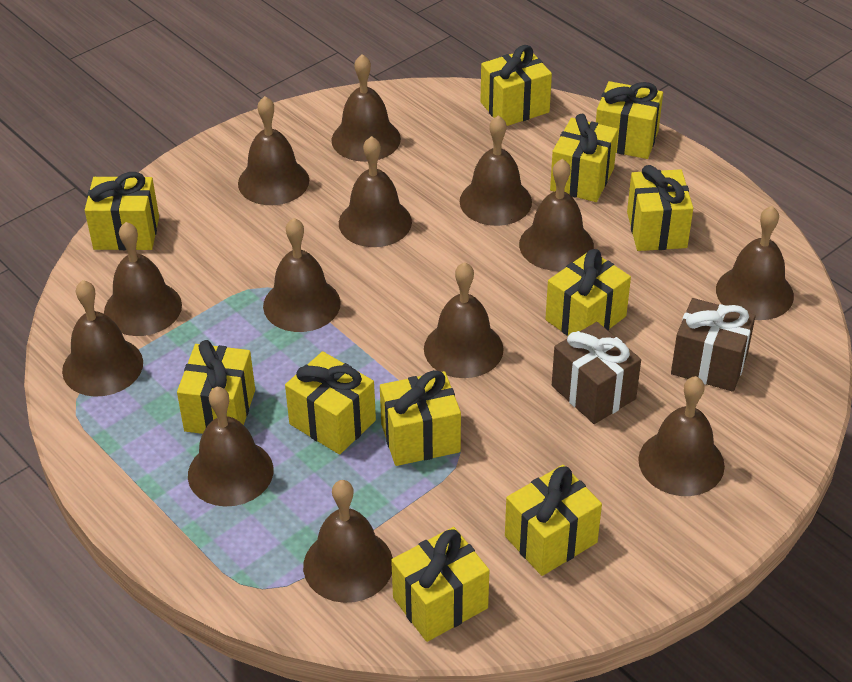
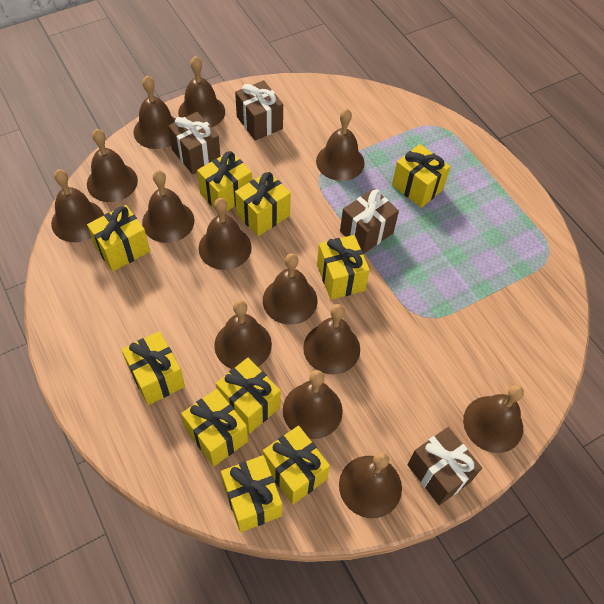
brown gift: 2 -> 4
yellow gift: 11 -> 10

